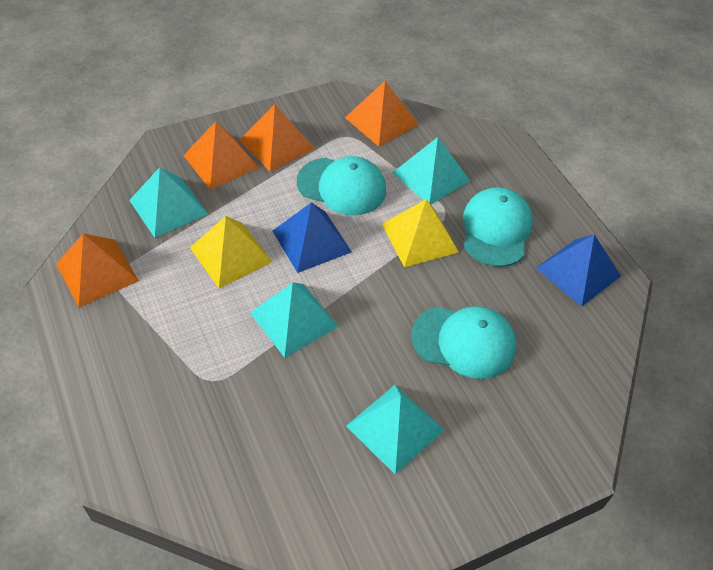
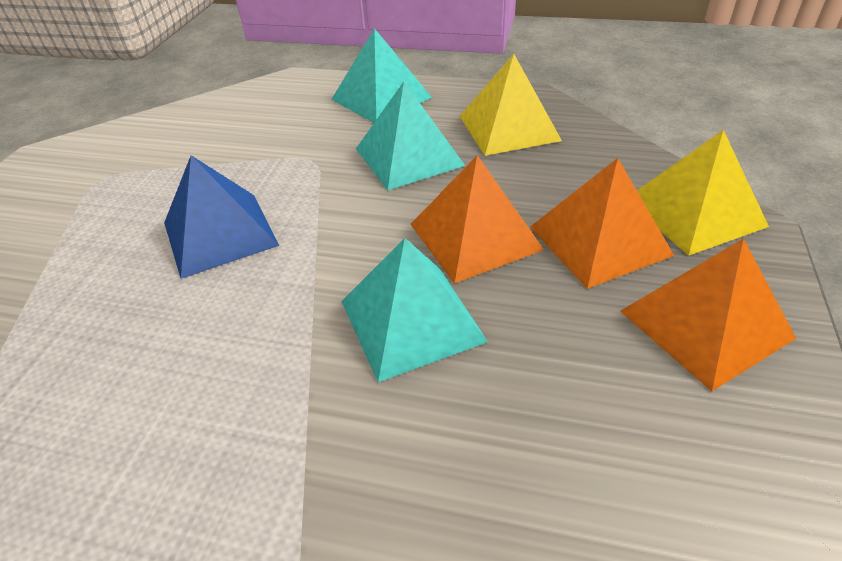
blue pyramid: 2 -> 1
orange pyramid: 4 -> 3
turquoise cap: 3 -> 0
turquoise pyramid: 4 -> 3

